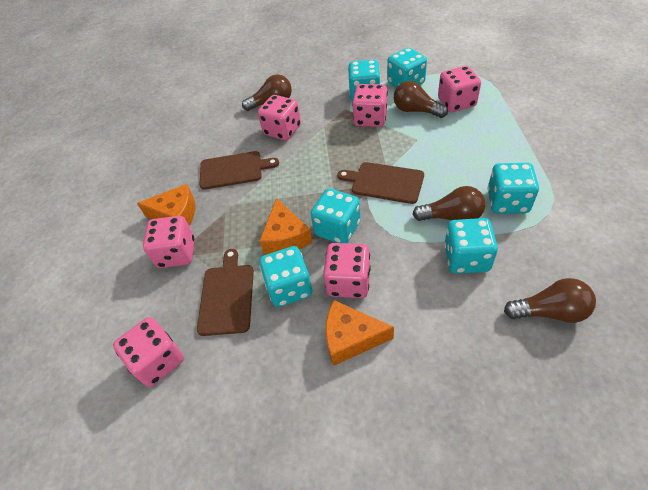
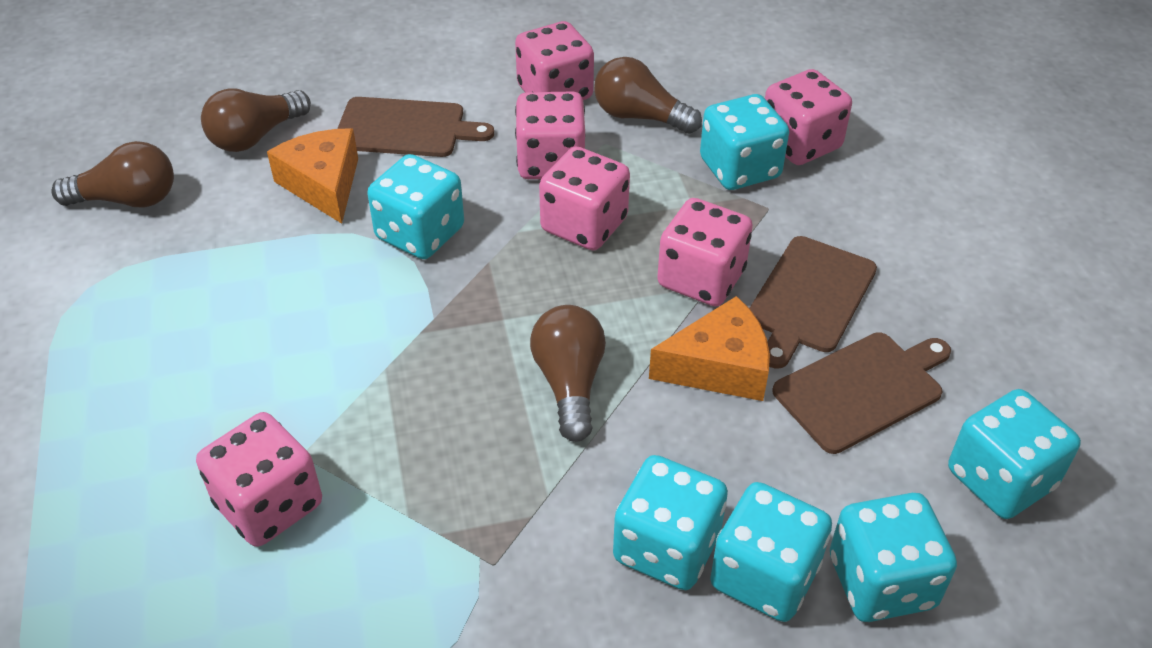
orange cheese: 3 -> 2

